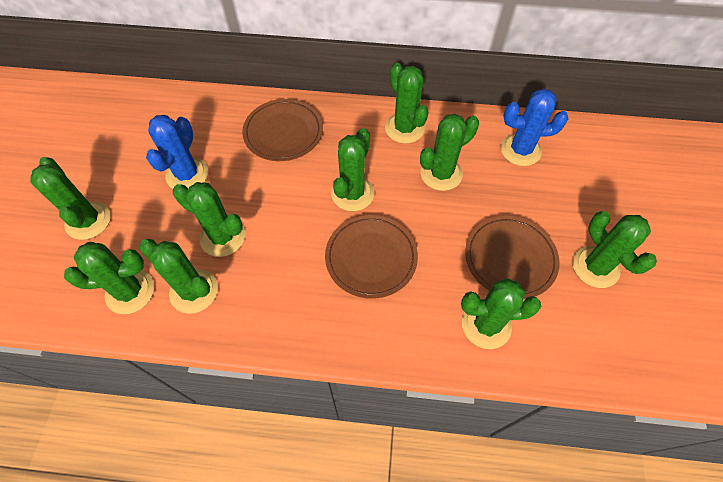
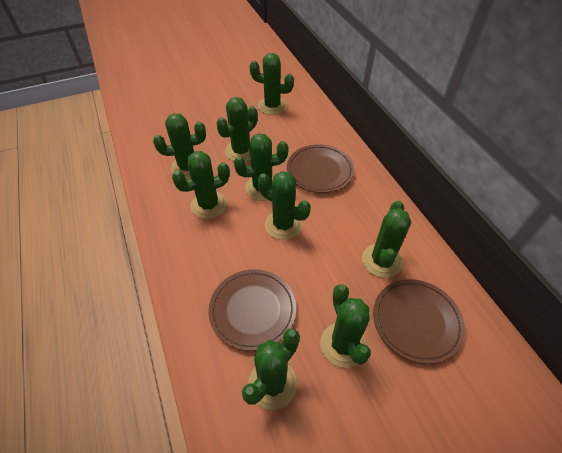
blue cactus: 2 -> 0

